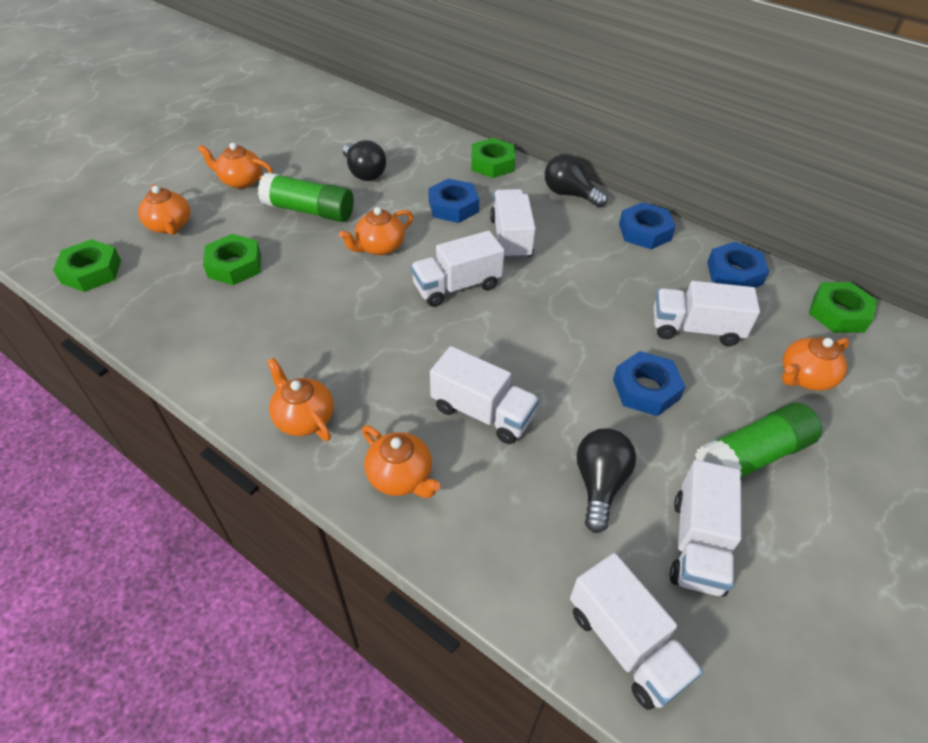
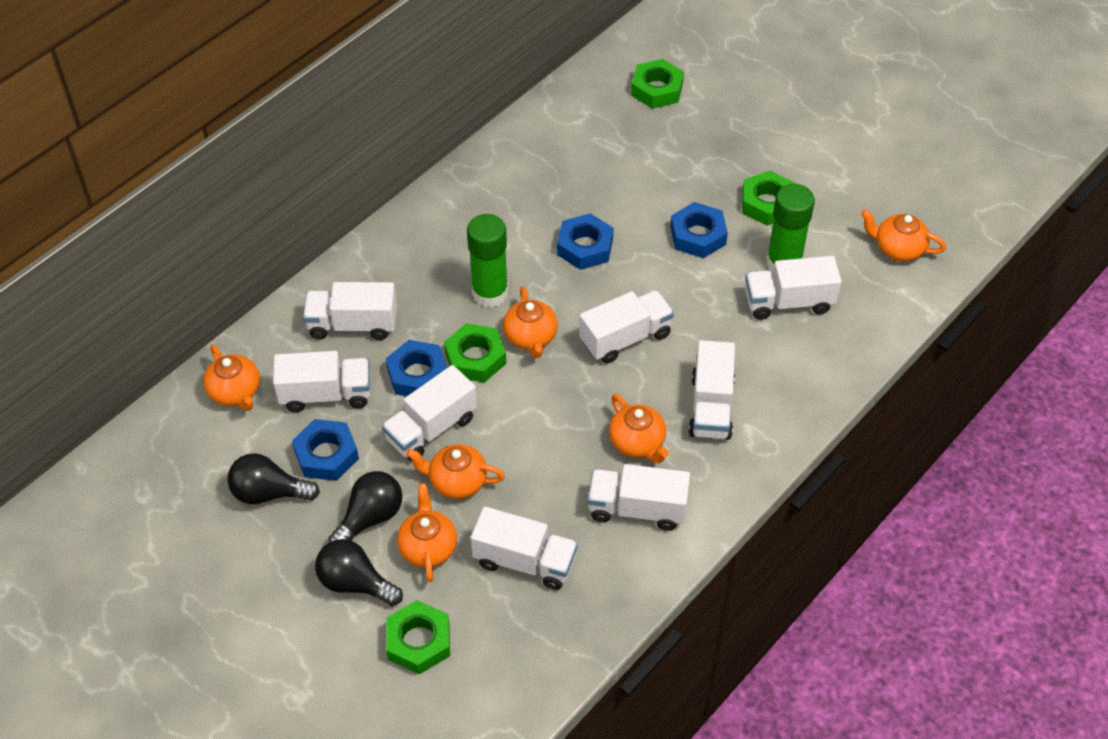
white truck: 6 -> 8

